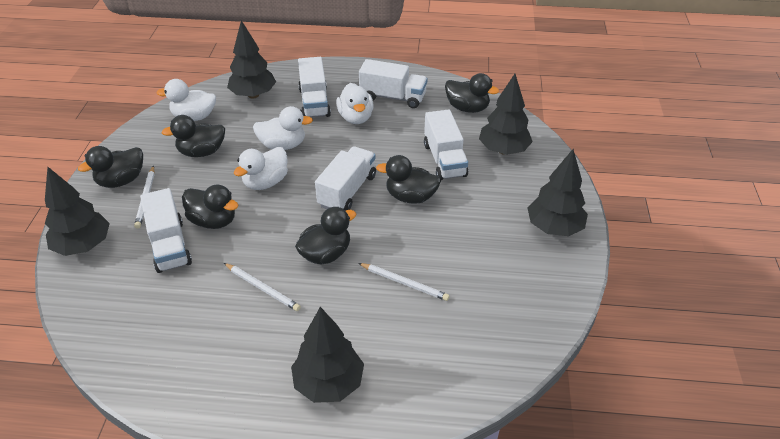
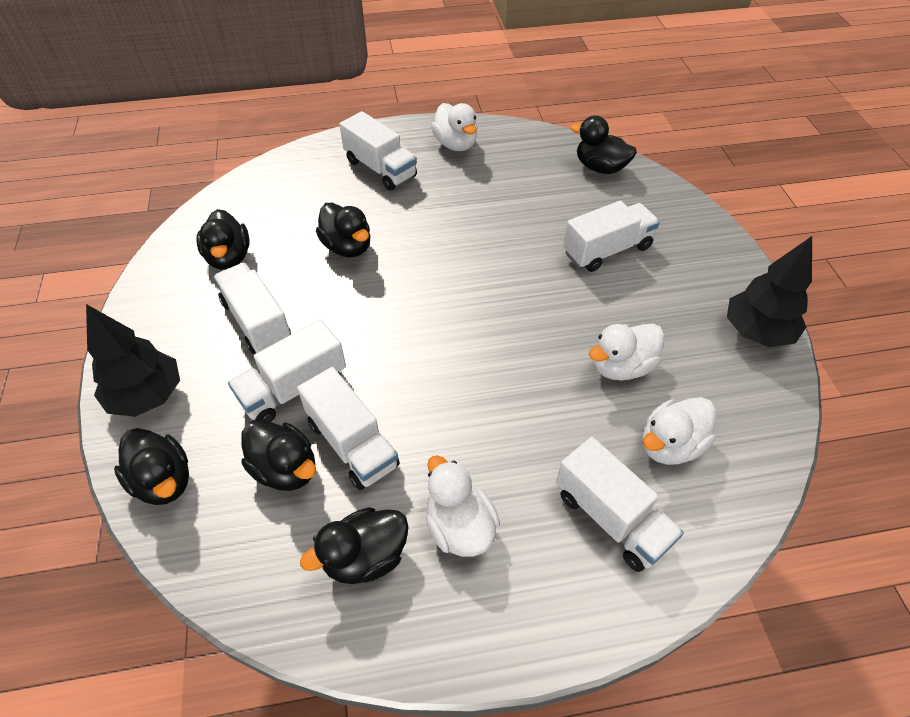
black tree: 5 -> 2
white pencil: 3 -> 0
white truck: 5 -> 6

